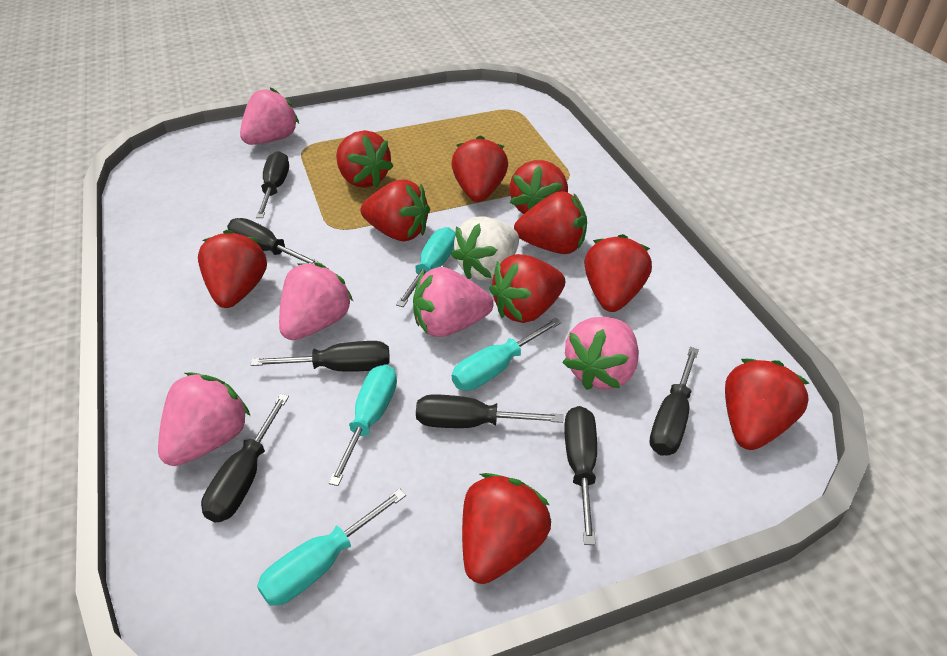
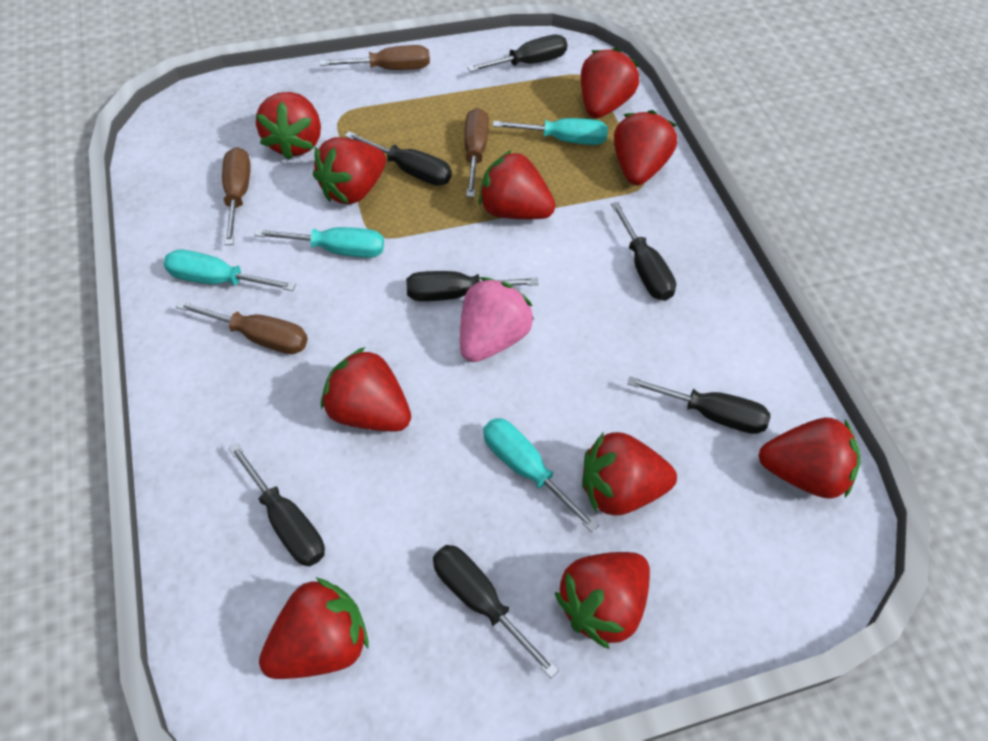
brown screwdriver: 0 -> 4
pink strawberry: 5 -> 1
white strawberry: 1 -> 0

